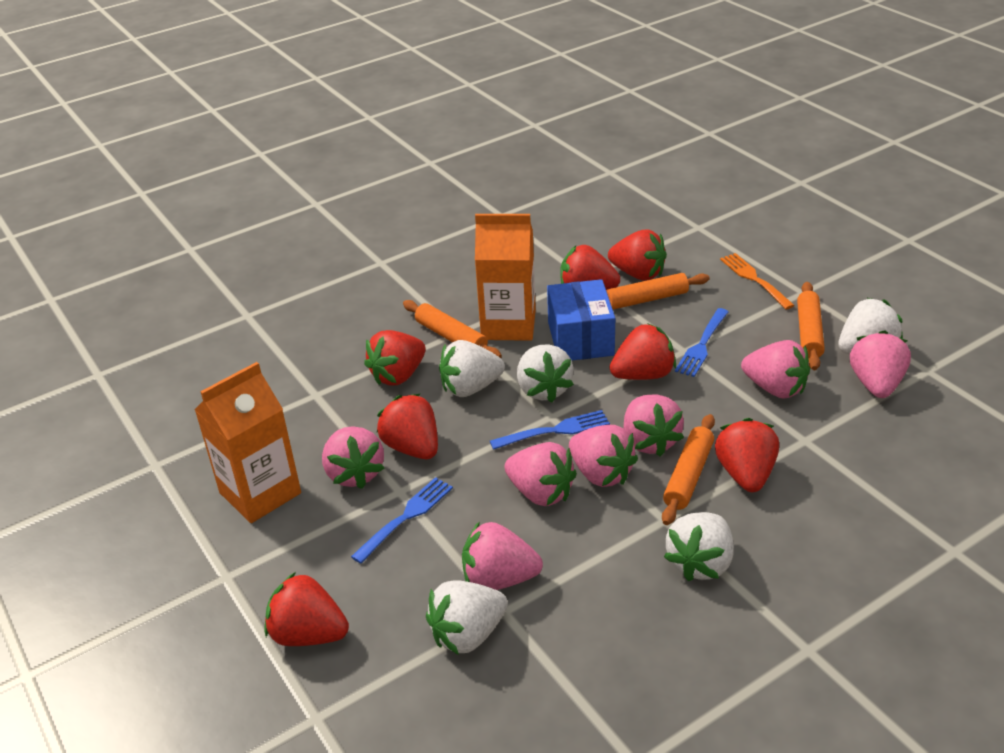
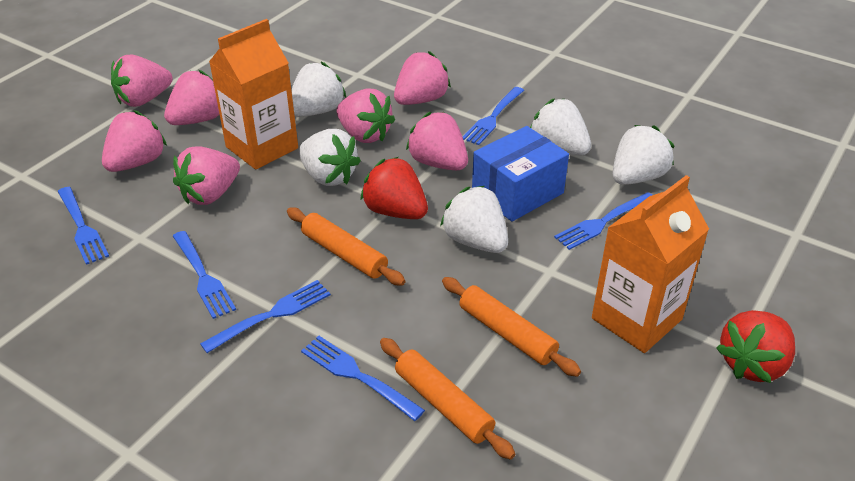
blue fork: 3 -> 6
orange fork: 1 -> 0
orange rolling pin: 4 -> 3
red strawberry: 7 -> 2

